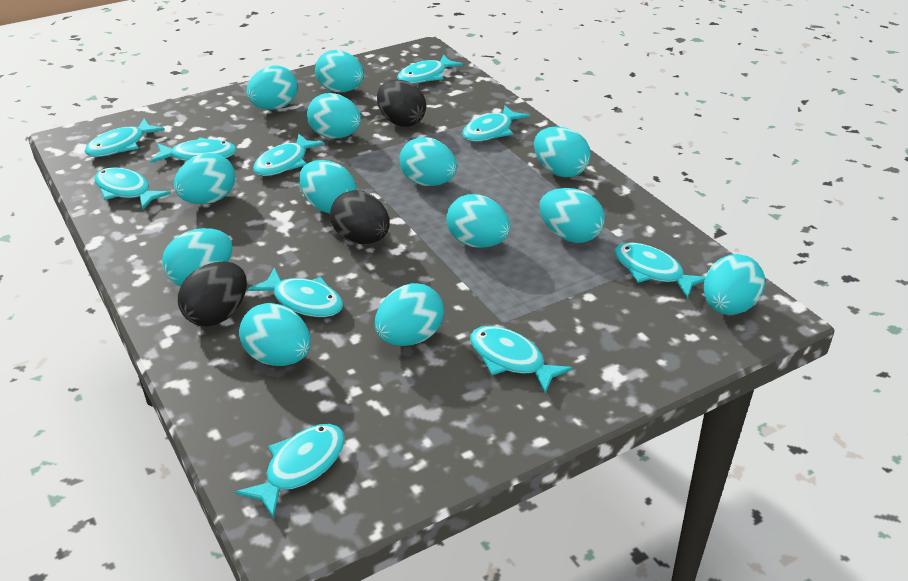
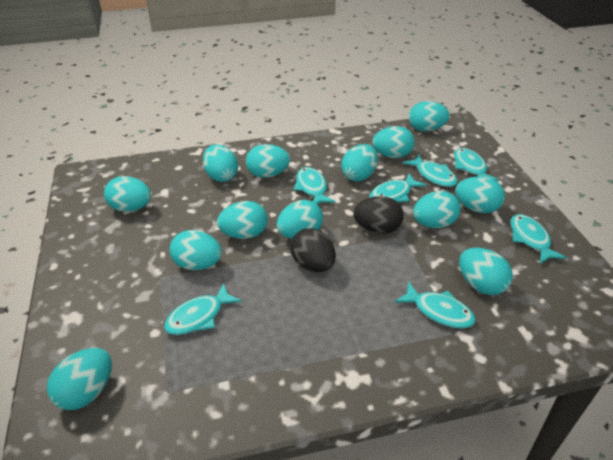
black egg: 3 -> 2
turquoise fish: 10 -> 7

